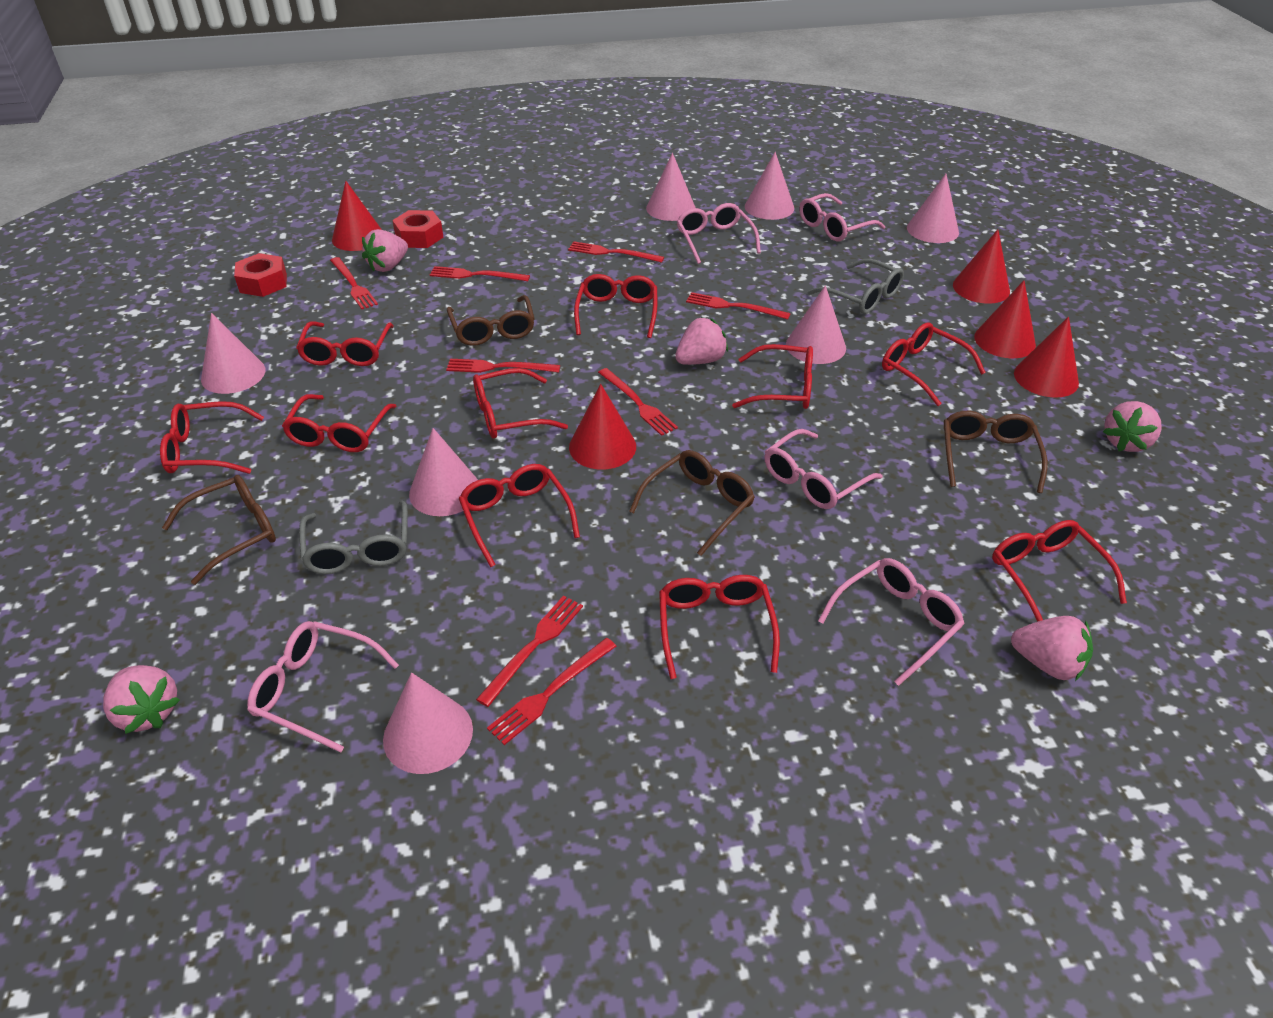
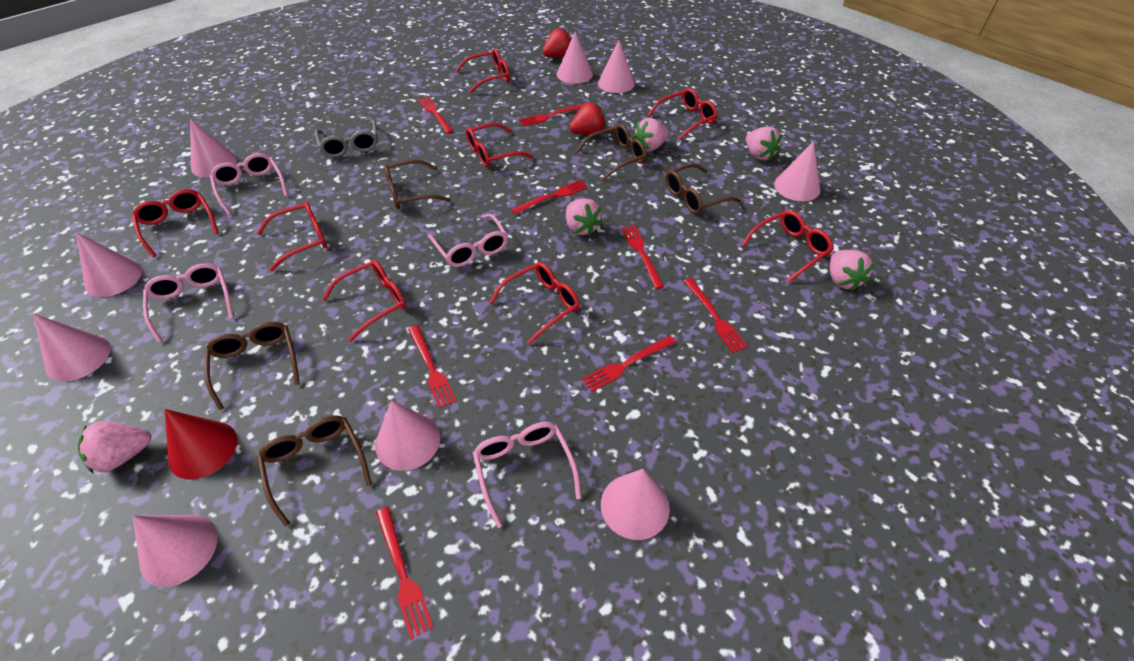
brown glasses: 4 -> 5
grey glasses: 2 -> 1
pink cone: 7 -> 9
pink glasses: 5 -> 4
red cone: 5 -> 1
red glasses: 10 -> 8
red nut: 2 -> 0
red strawberry: 0 -> 2

